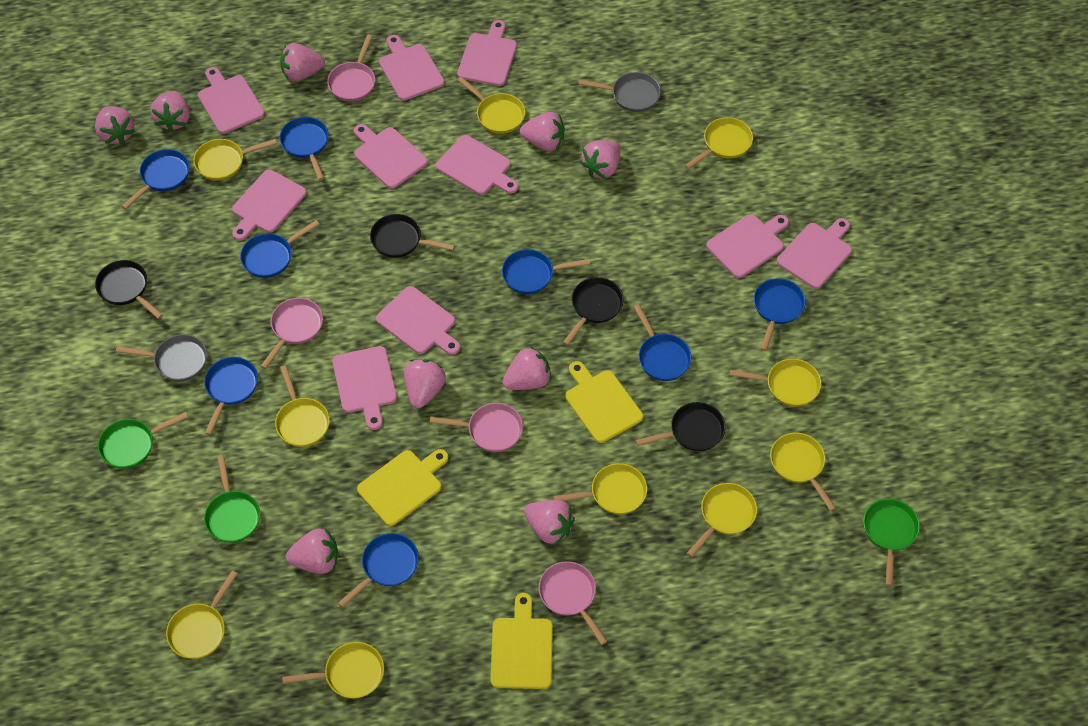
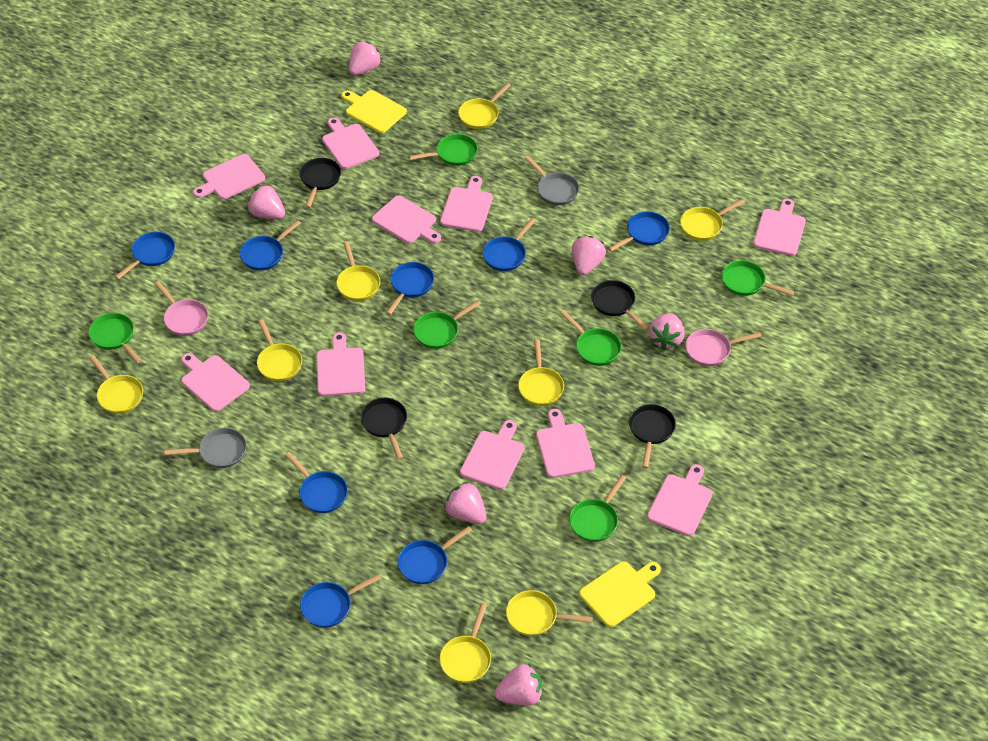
green pan: 3 -> 6
pink pan: 4 -> 2
pink strawberry: 9 -> 6
yellow cutting board: 3 -> 2
yellow pan: 10 -> 8

